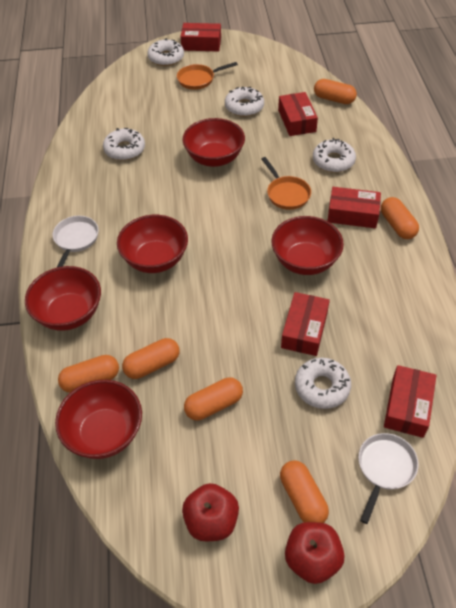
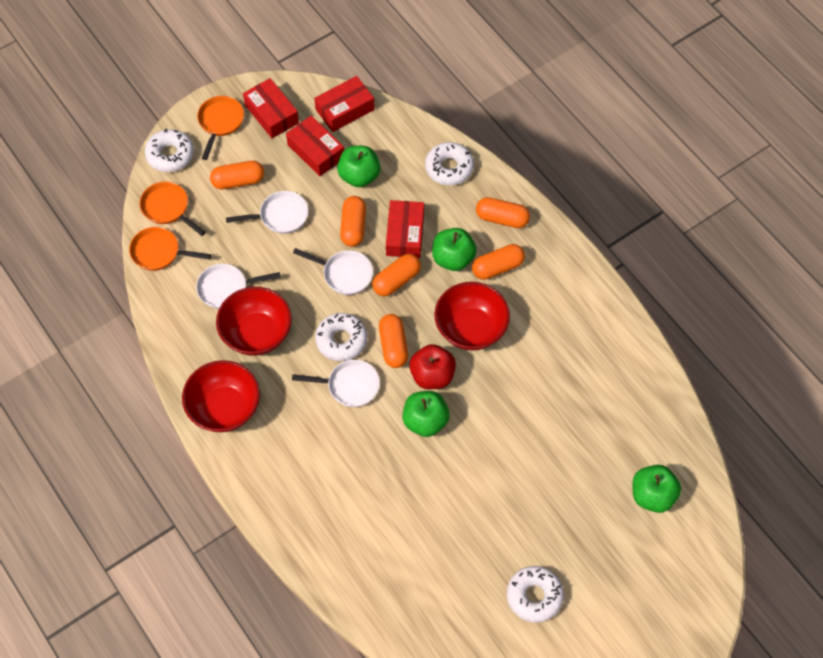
green apple: 0 -> 4
orange pan: 2 -> 3
red apple: 2 -> 1
red bowl: 5 -> 3
red box: 5 -> 4
white donut: 5 -> 4
white pan: 2 -> 4

